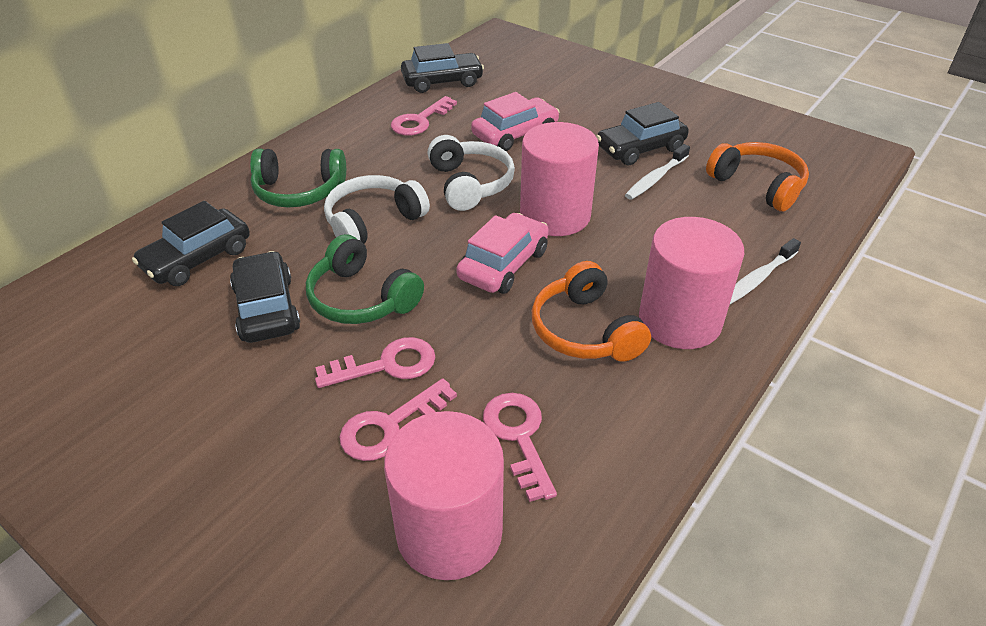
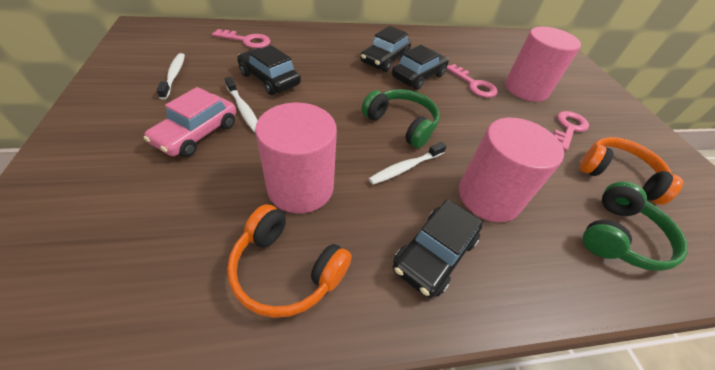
pink car: 2 -> 1
pink key: 4 -> 3
white headphones: 2 -> 0
white toothbrush: 2 -> 3

